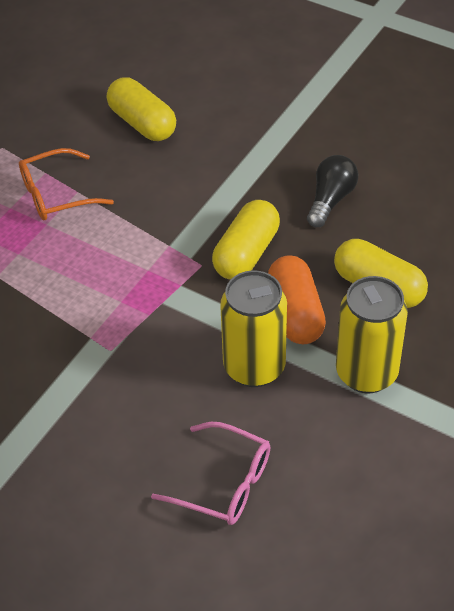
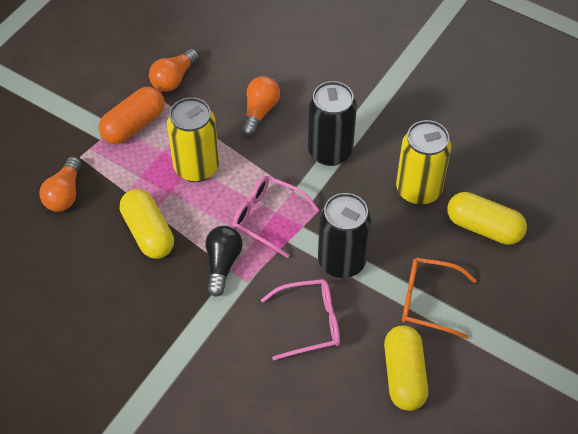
black can: 0 -> 2
orange light bulb: 0 -> 3
pink glasses: 1 -> 2

